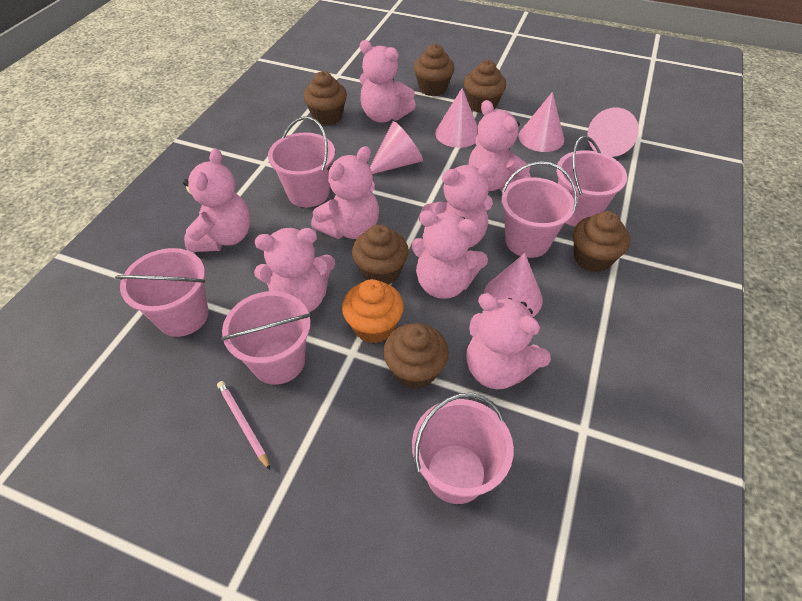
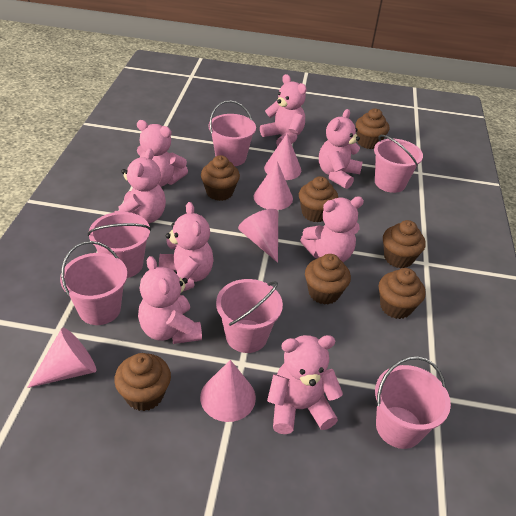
brown cupcake: 6 -> 7
orange cupcake: 1 -> 0
pink pencil: 1 -> 0

